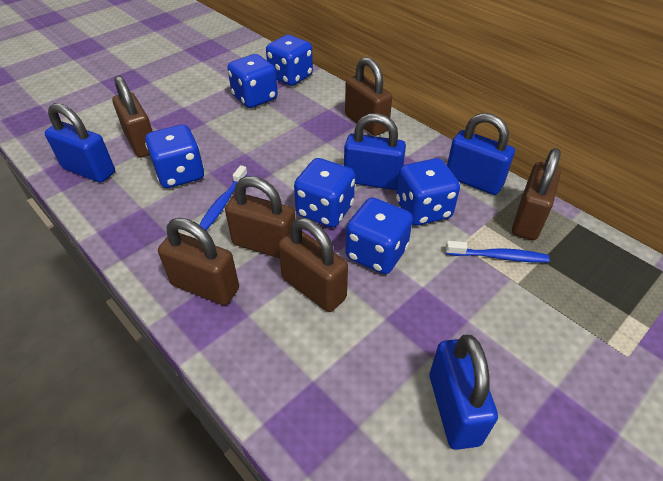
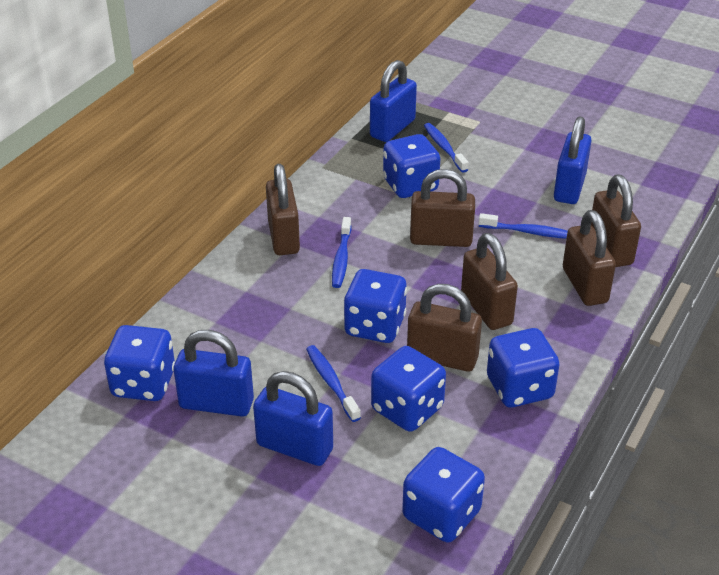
blue toothbrush: 2 -> 4

